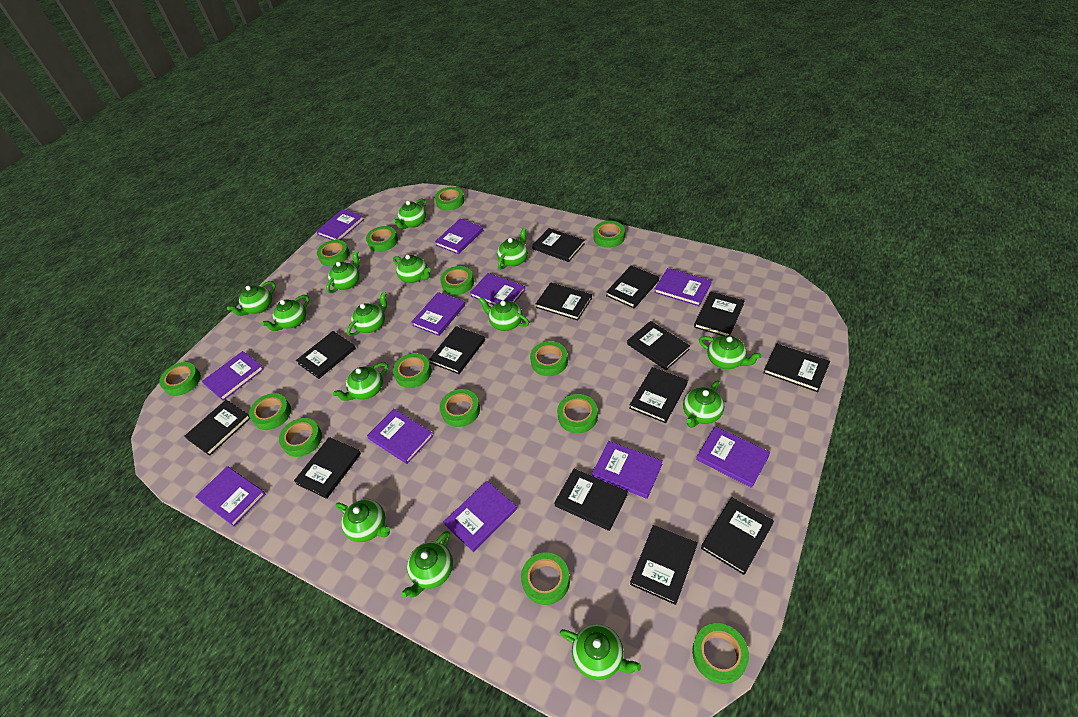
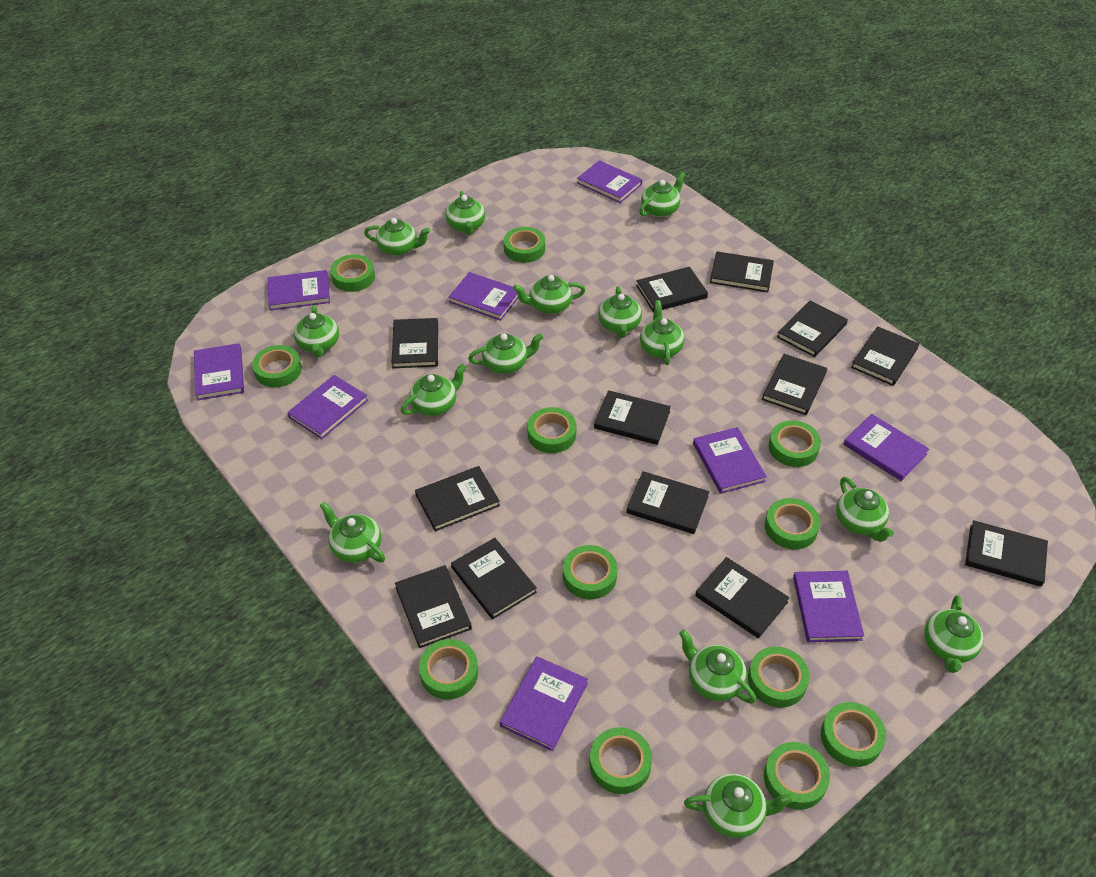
black book: 14 -> 13
green tape: 14 -> 12
purple book: 11 -> 9

